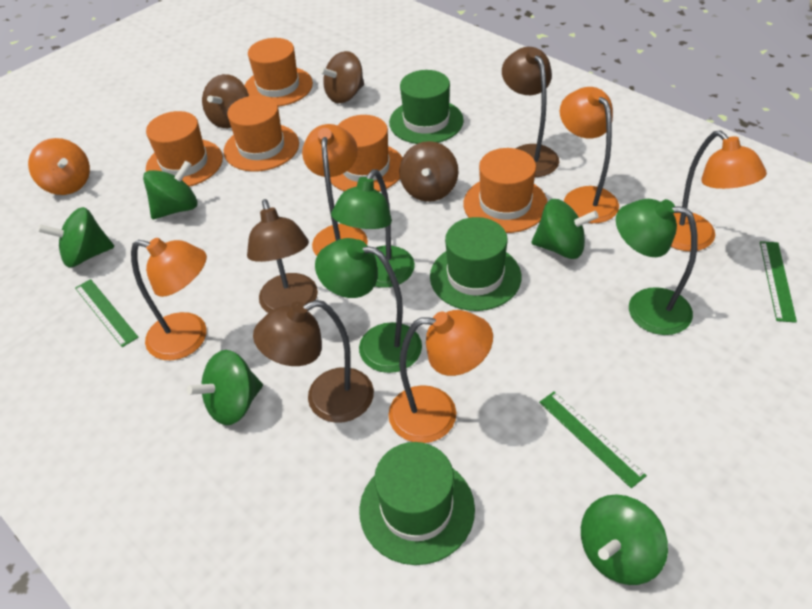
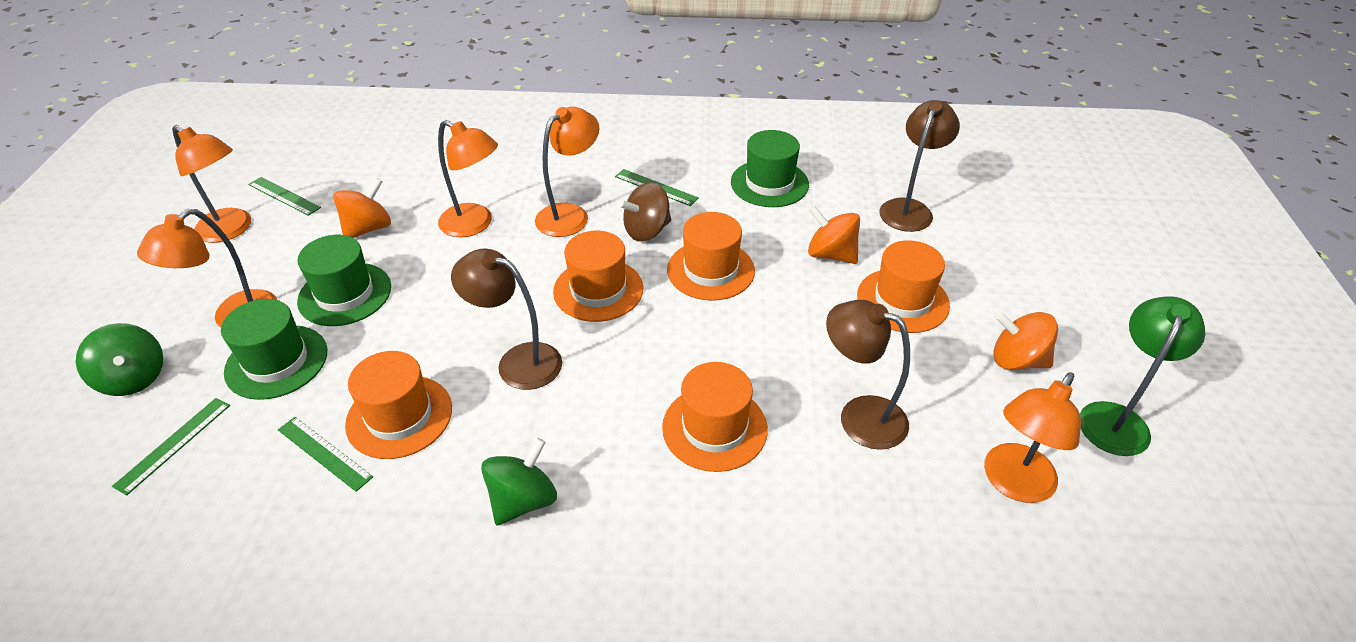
brown spinning top: 3 -> 1
green lamp: 3 -> 1
green ruler: 3 -> 4
green spinning top: 5 -> 2
orange spinning top: 1 -> 3

